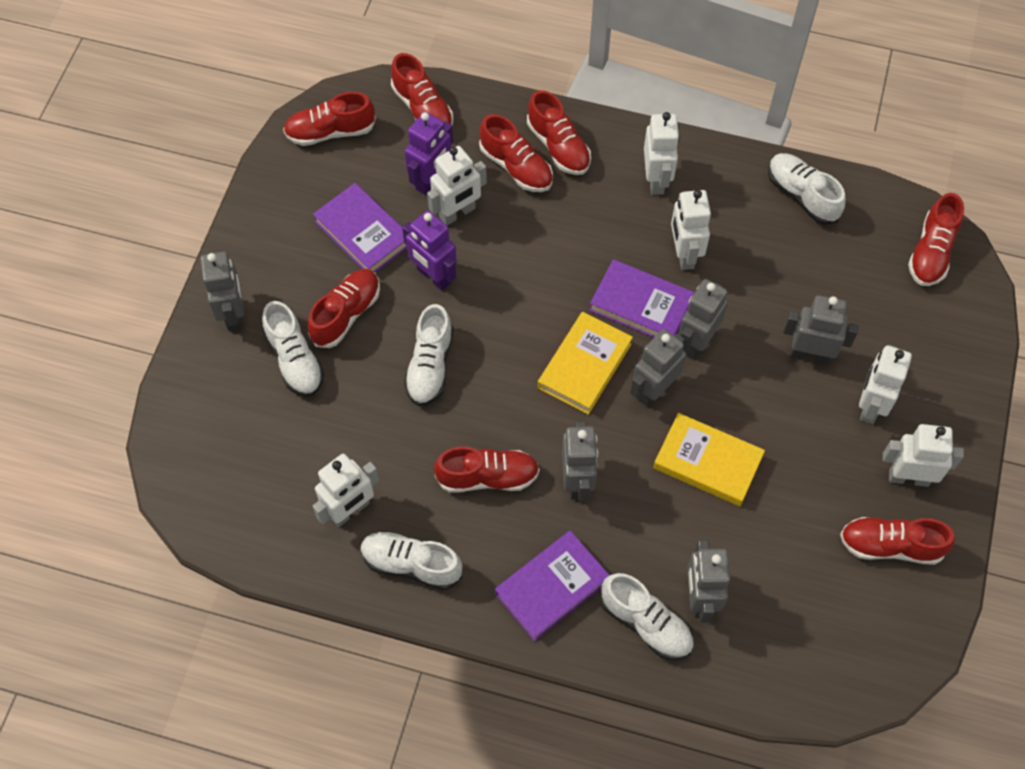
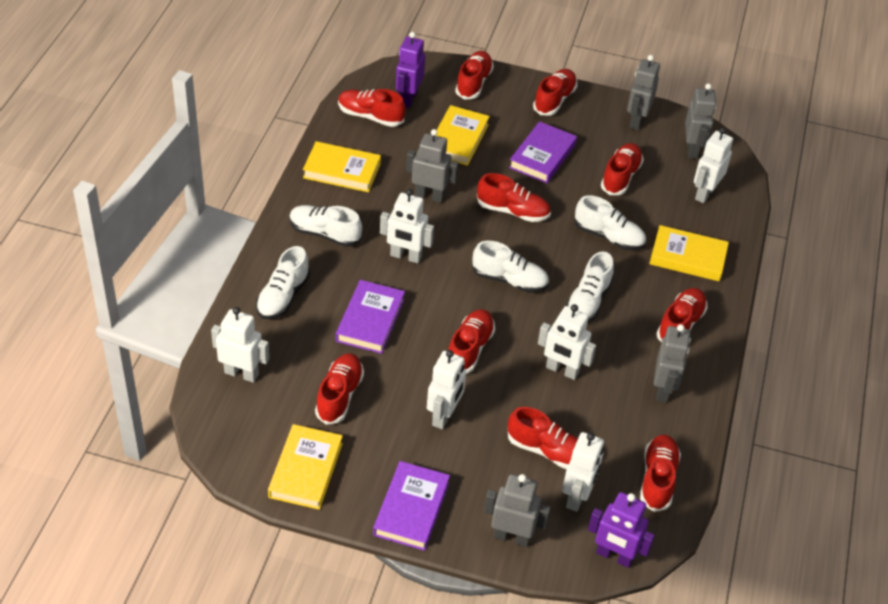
grey robot: 6 -> 5
red shoe: 8 -> 10
yellow book: 2 -> 4

